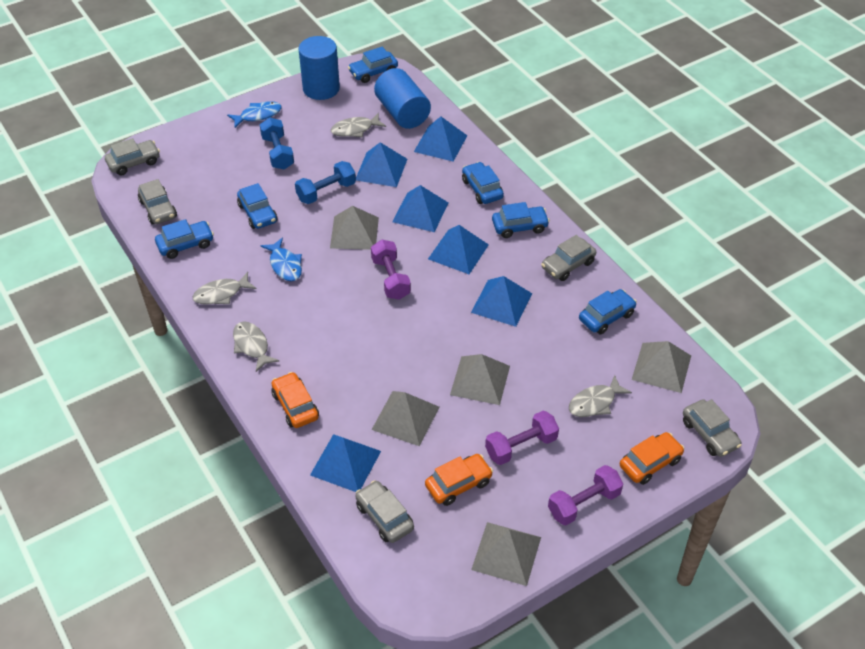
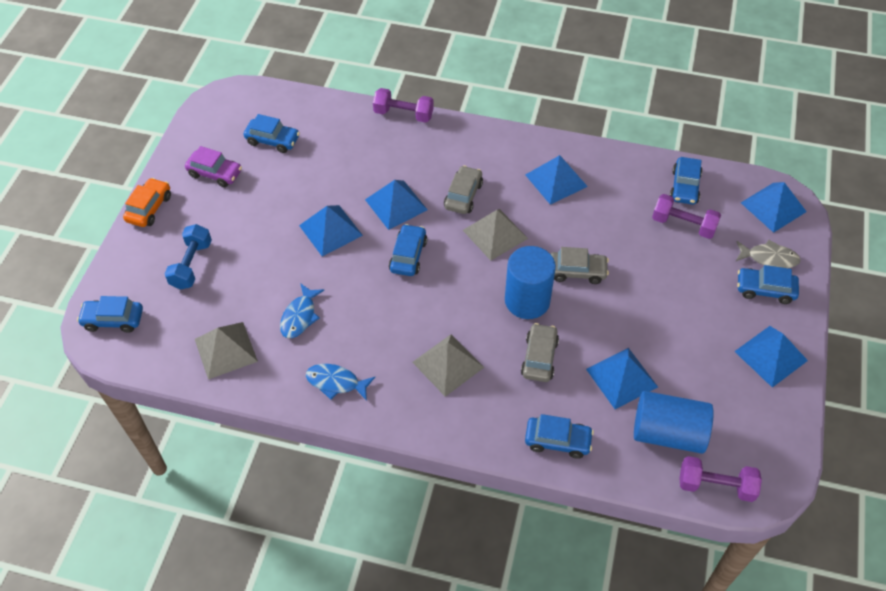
blue dumbbell: 2 -> 1
grey car: 5 -> 3
grey fish: 4 -> 1
grey pyramid: 5 -> 3
orange car: 3 -> 1
purple car: 0 -> 1

